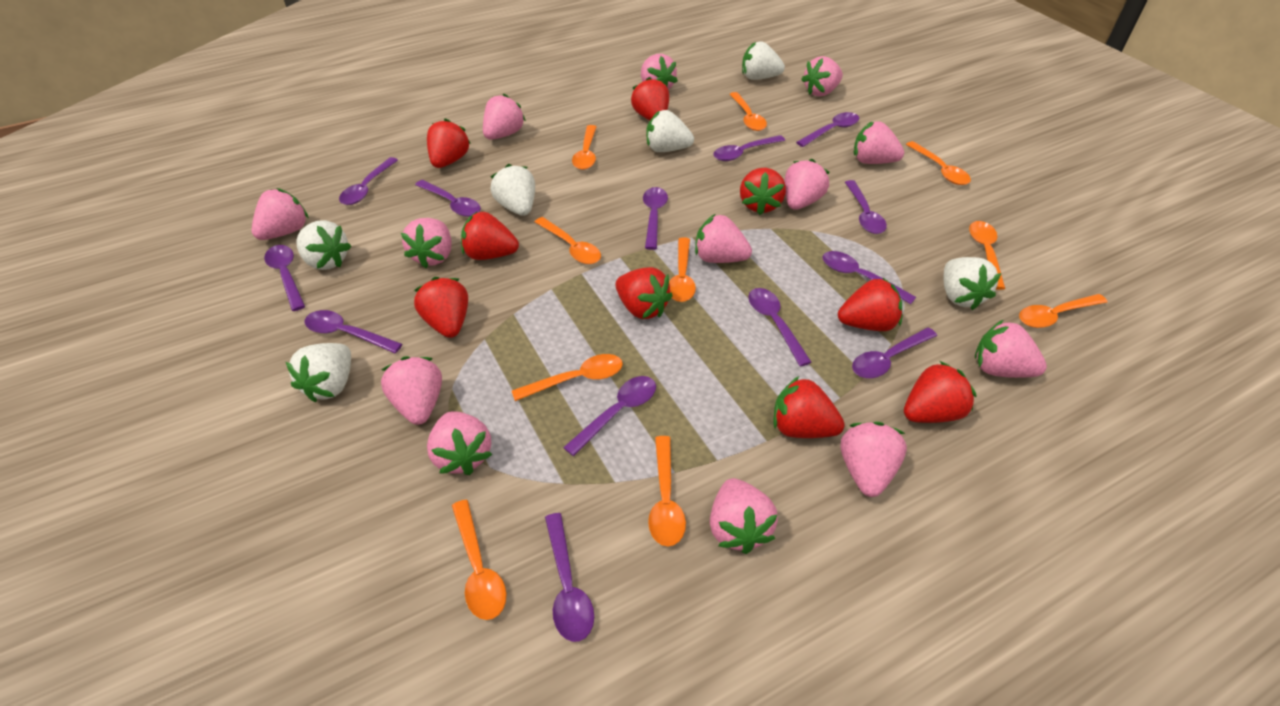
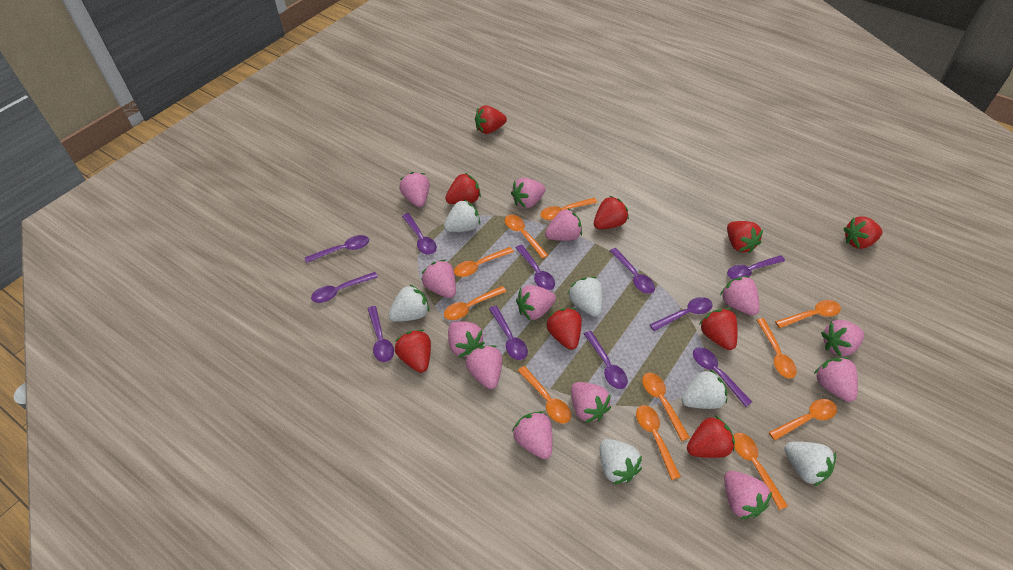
orange spoon: 10 -> 11
purple spoon: 13 -> 11

